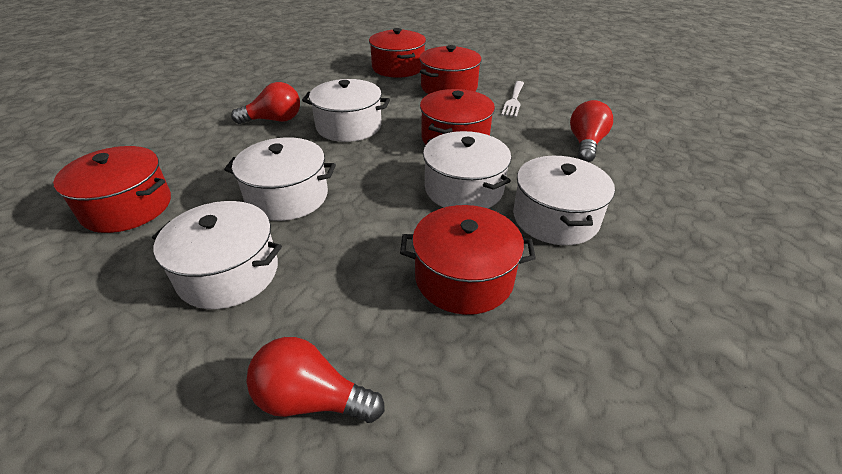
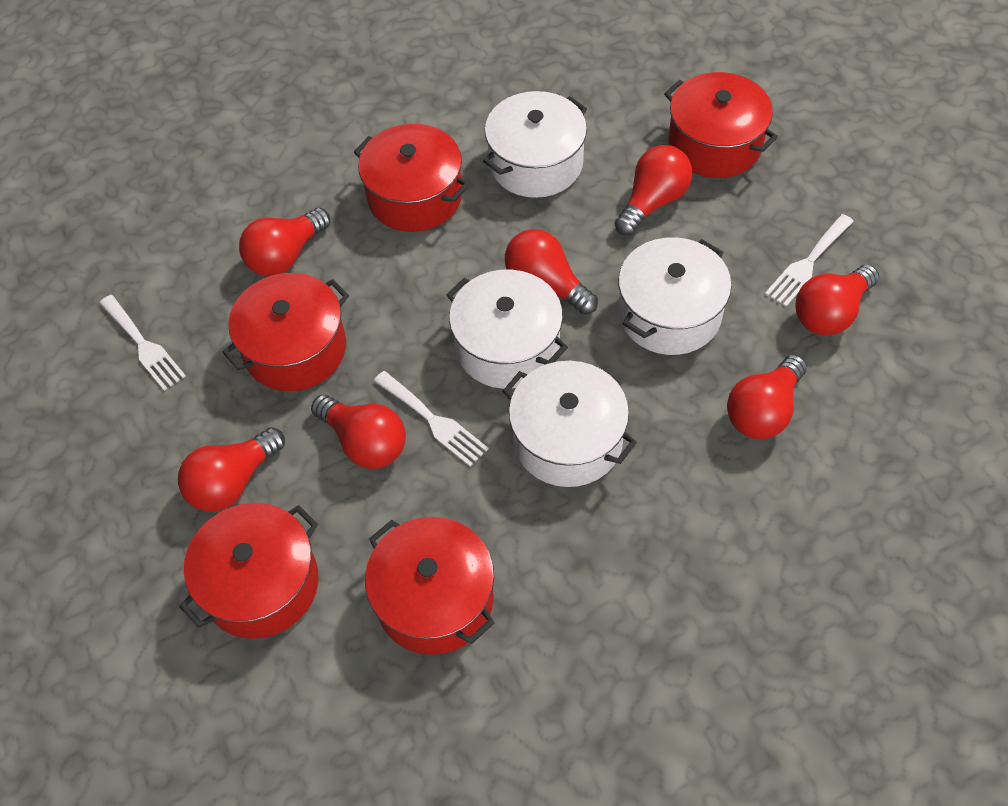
red light bulb: 3 -> 7
white fork: 1 -> 3
white pot: 5 -> 4

